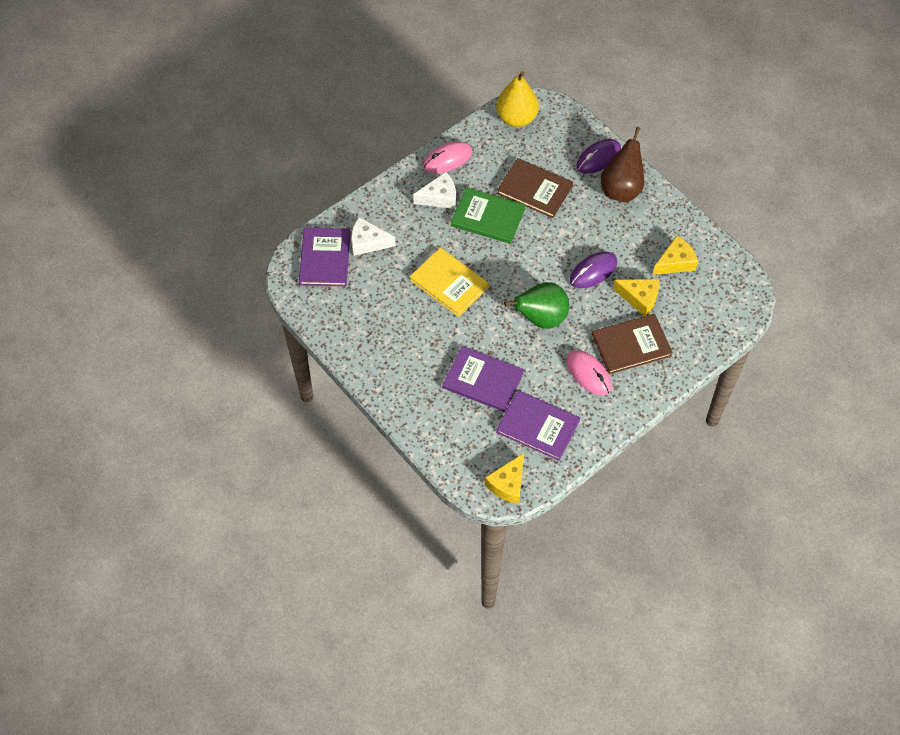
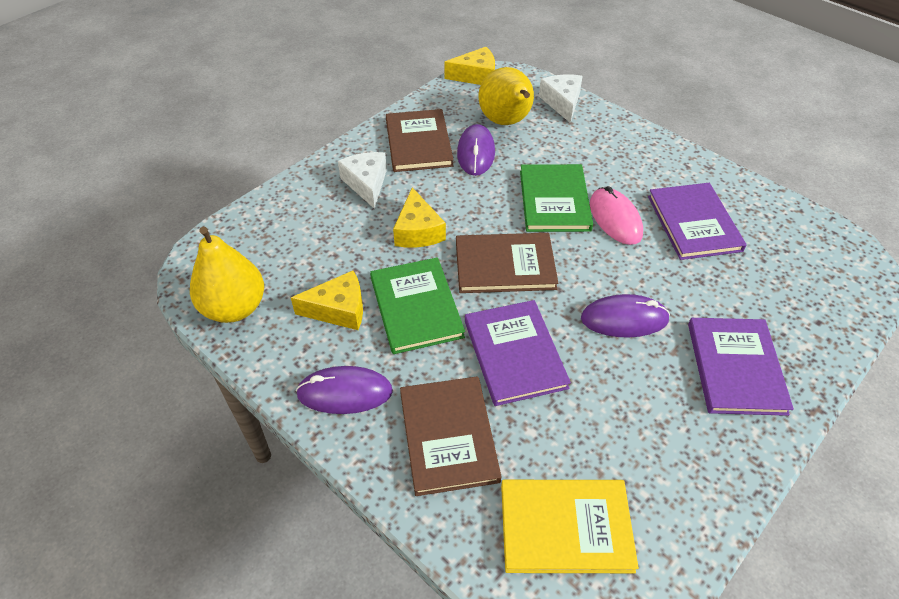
brown book: 2 -> 3
brown pear: 1 -> 0
green book: 1 -> 2
green pear: 1 -> 0
pink mouse: 2 -> 1
purple mouse: 2 -> 3
yellow pear: 1 -> 2

